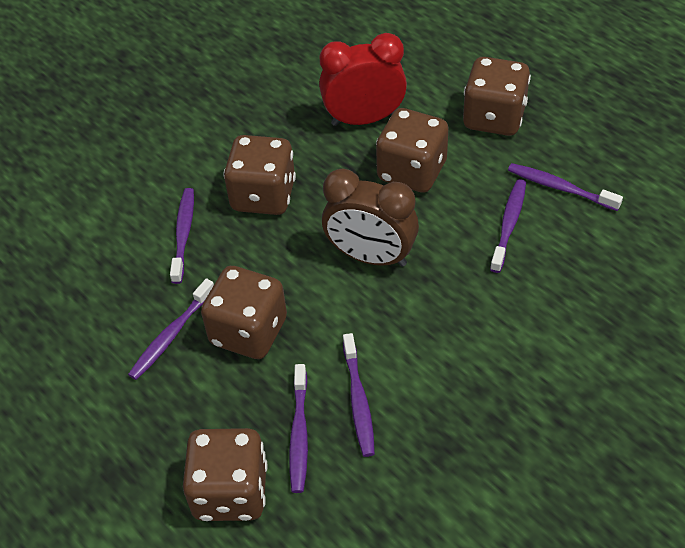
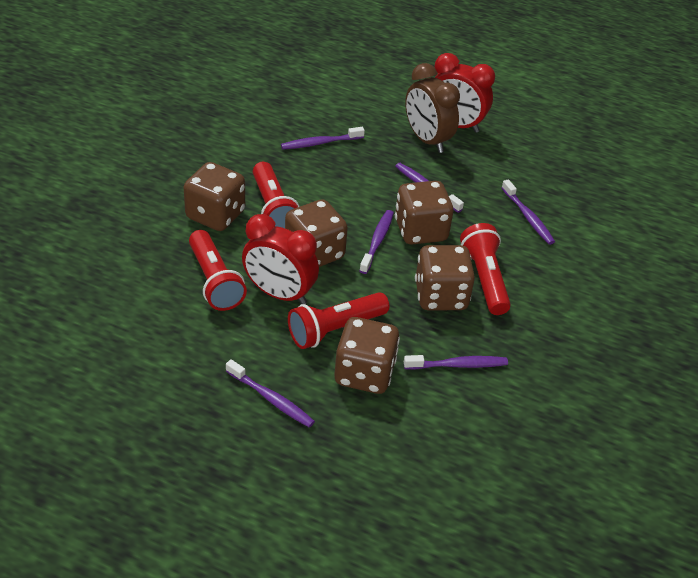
red clock: 1 -> 2
red flashlight: 0 -> 4

